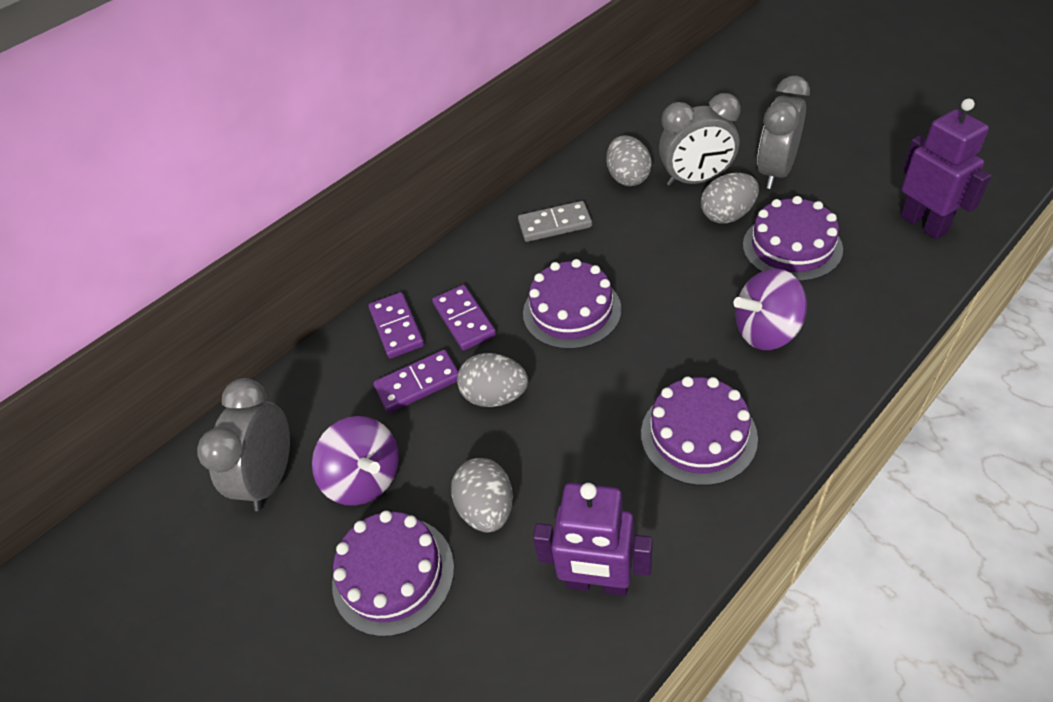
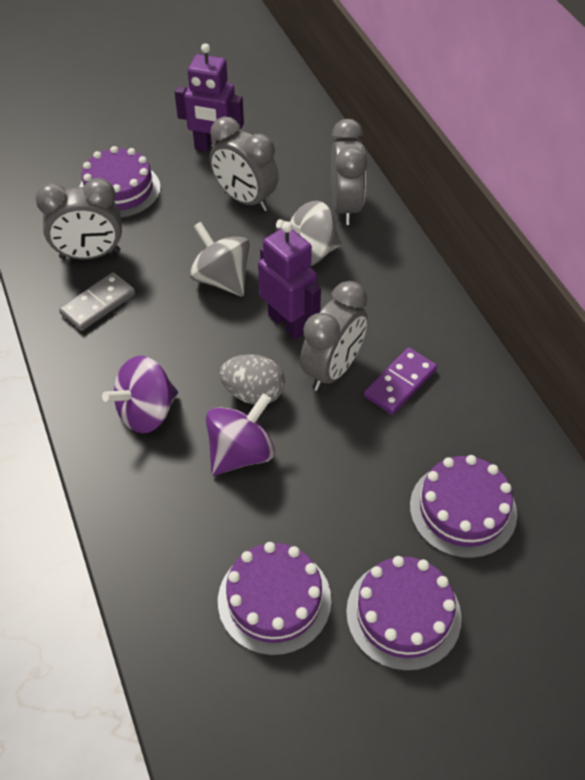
grey clock: 3 -> 4
grey egg: 4 -> 1
grey spinning top: 0 -> 2
purple domino: 3 -> 1

